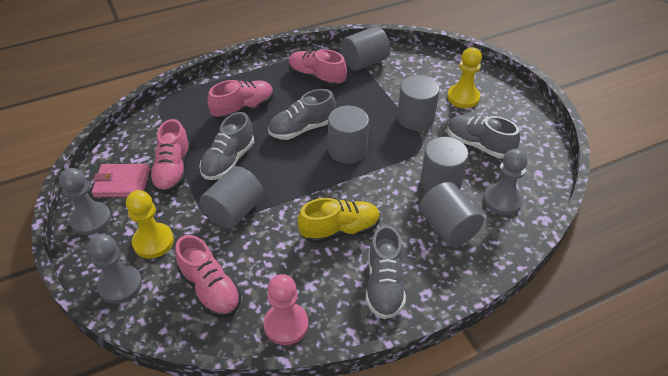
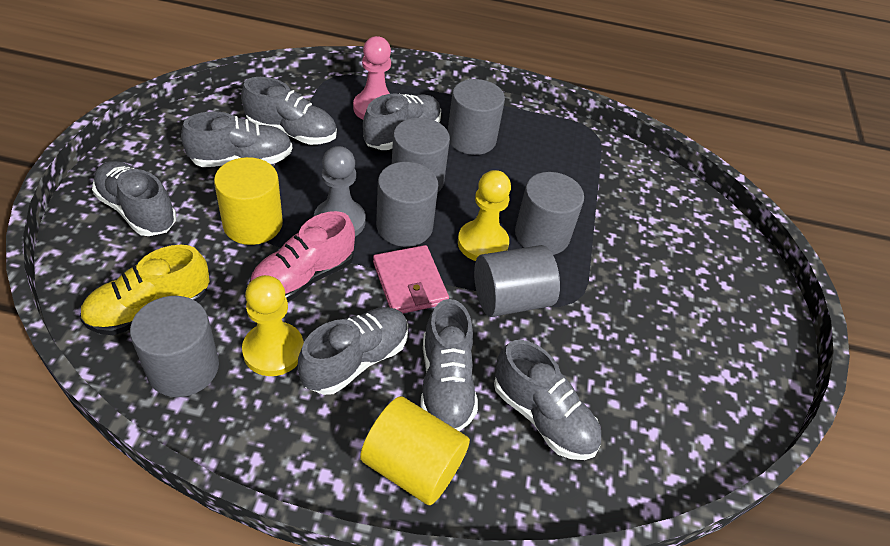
grey pawn: 3 -> 1
grey shoe: 4 -> 7
pink shoe: 4 -> 1
yellow cylinder: 0 -> 2

